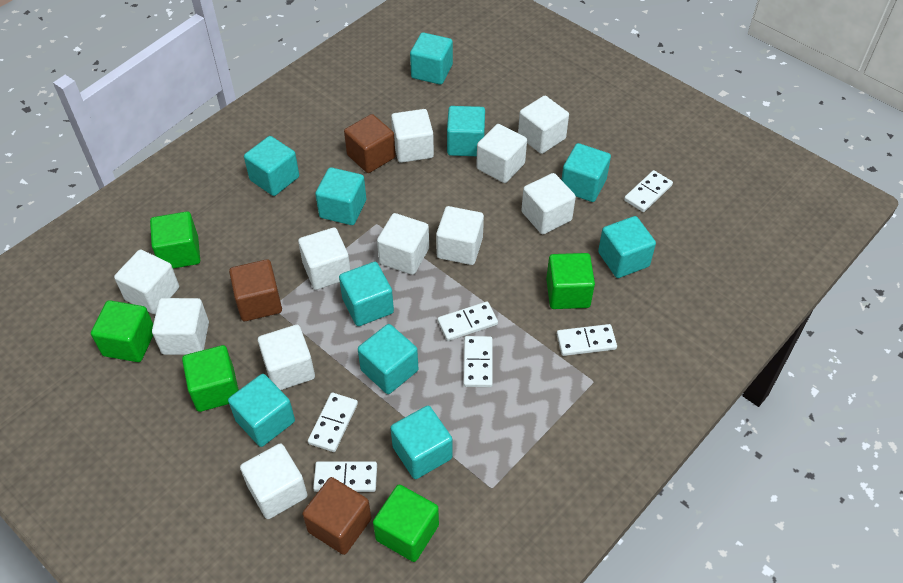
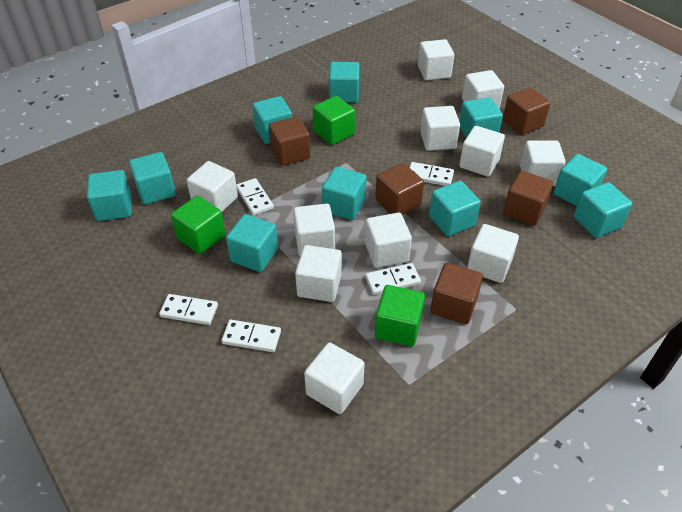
brown cube: 3 -> 5
green cube: 5 -> 3
white domino: 6 -> 5

